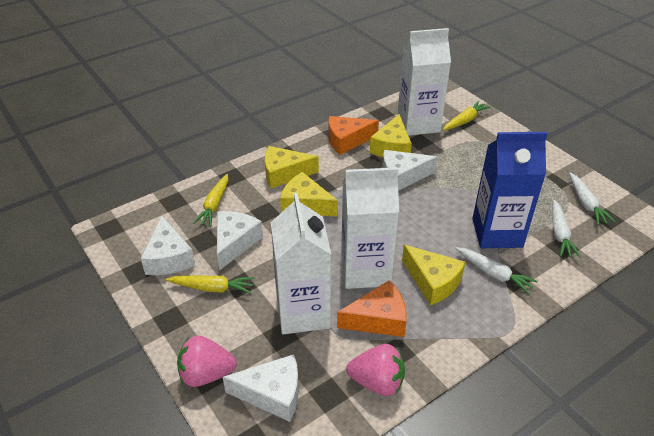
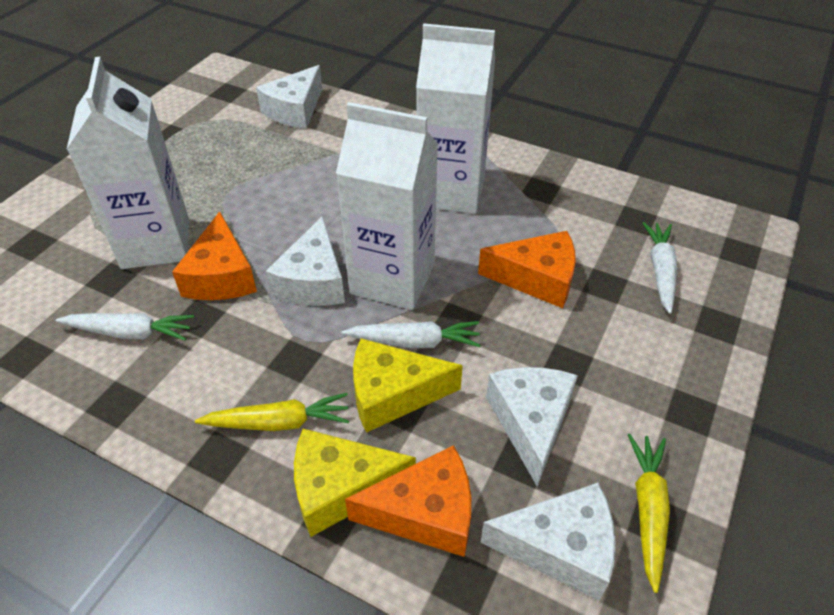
blue carton: 1 -> 0
orange cheese: 2 -> 3
pink strawberry: 2 -> 0
yellow carrot: 3 -> 2
yellow cheese: 4 -> 2

